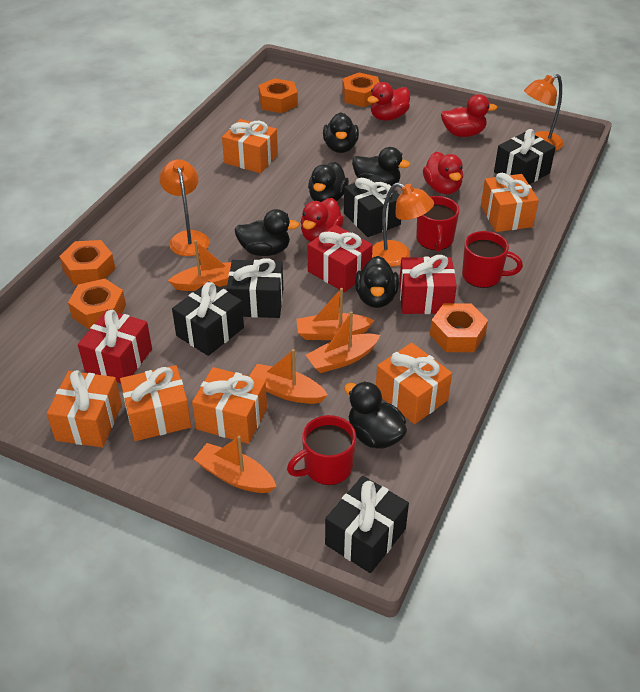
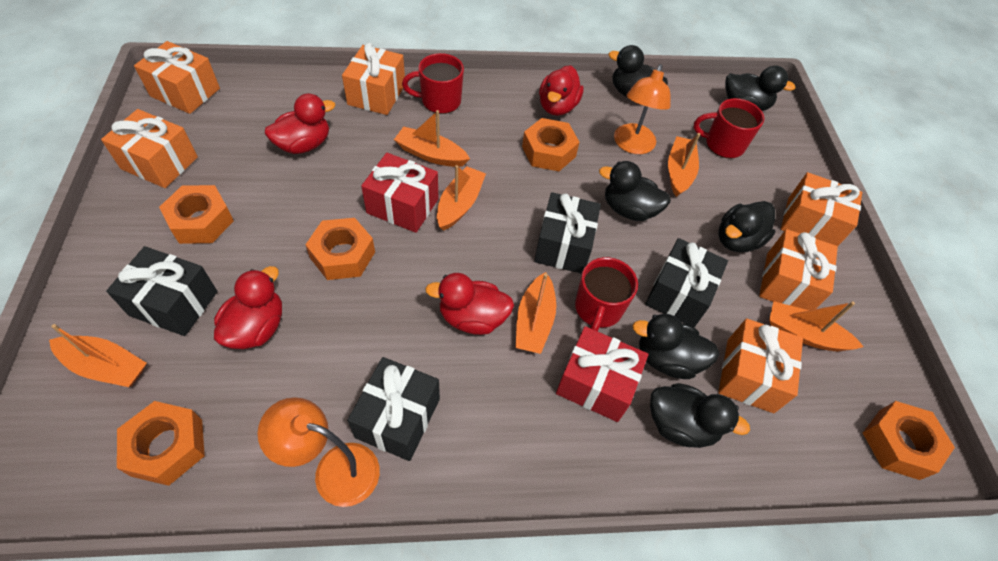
black gift: 5 -> 4
orange boat: 5 -> 6
orange lamp: 3 -> 2
red gift: 3 -> 2

